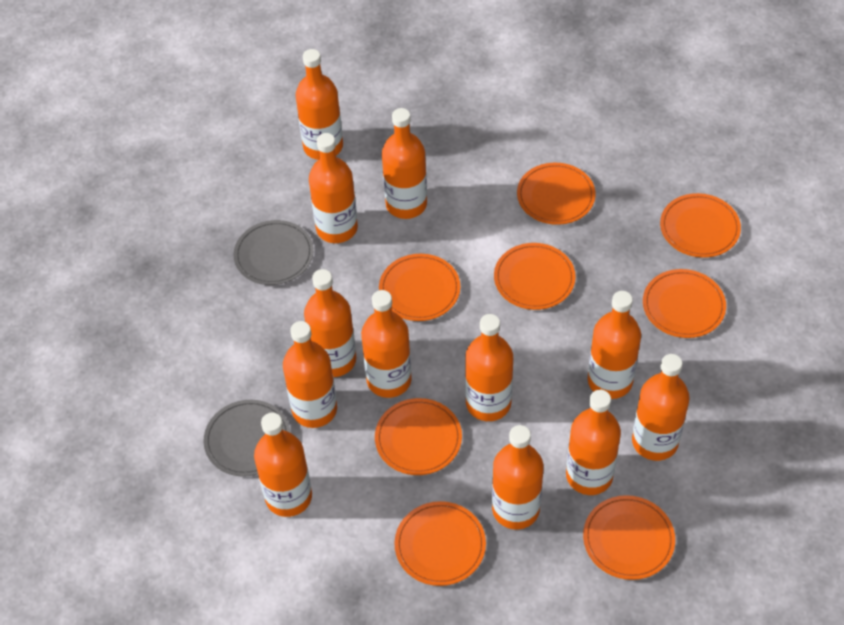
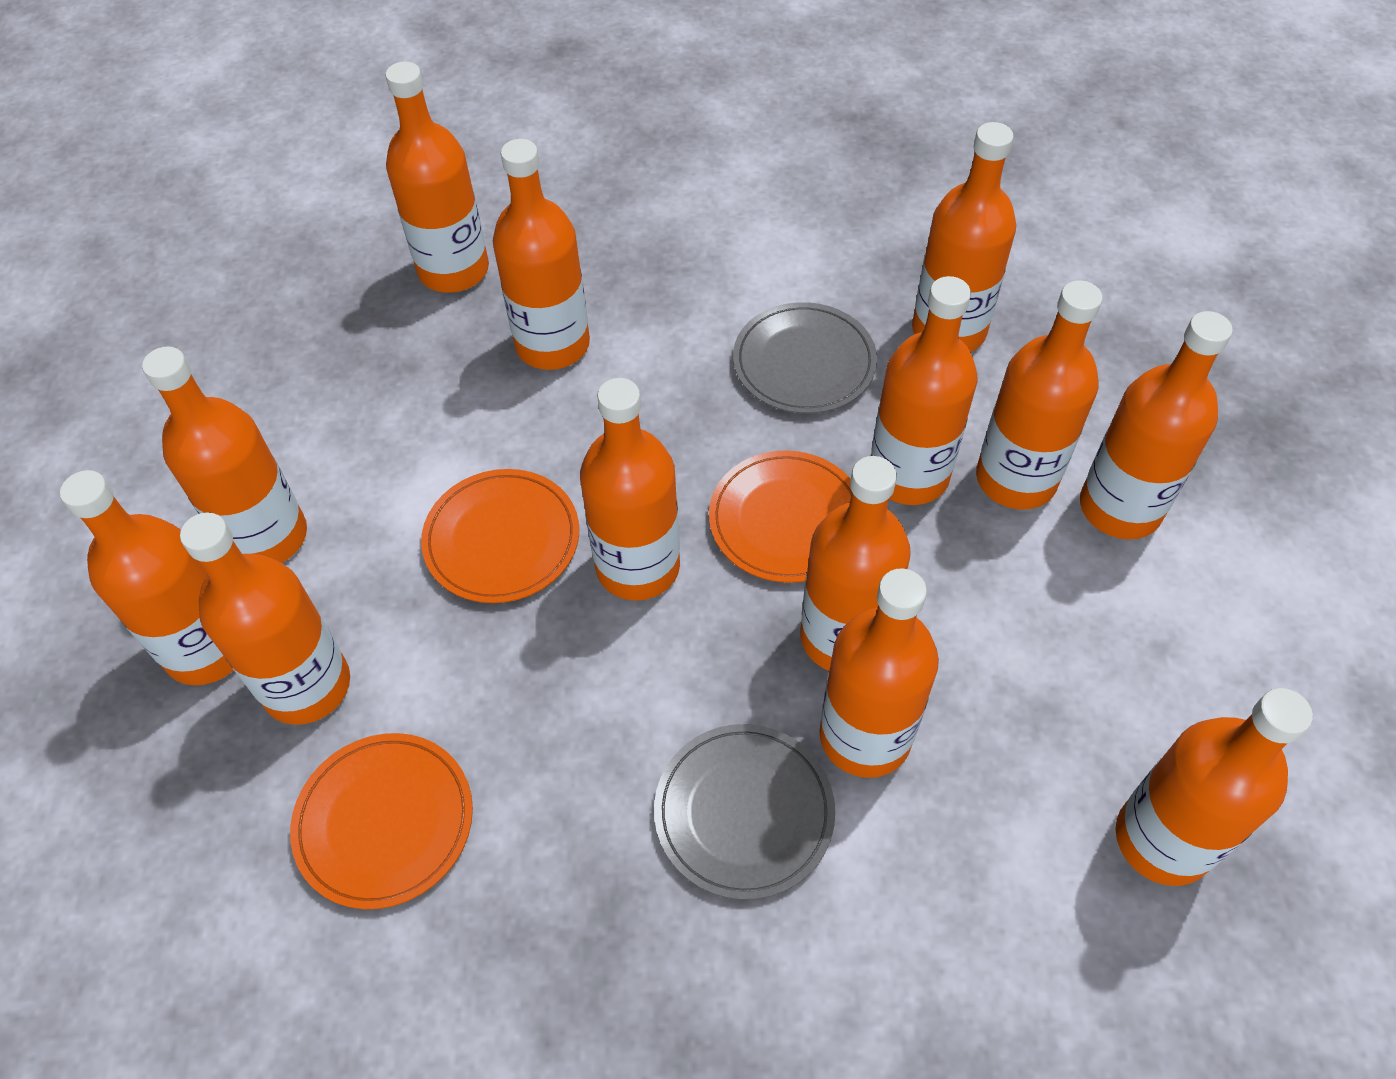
orange bottle: 12 -> 13
orange plate: 8 -> 3

